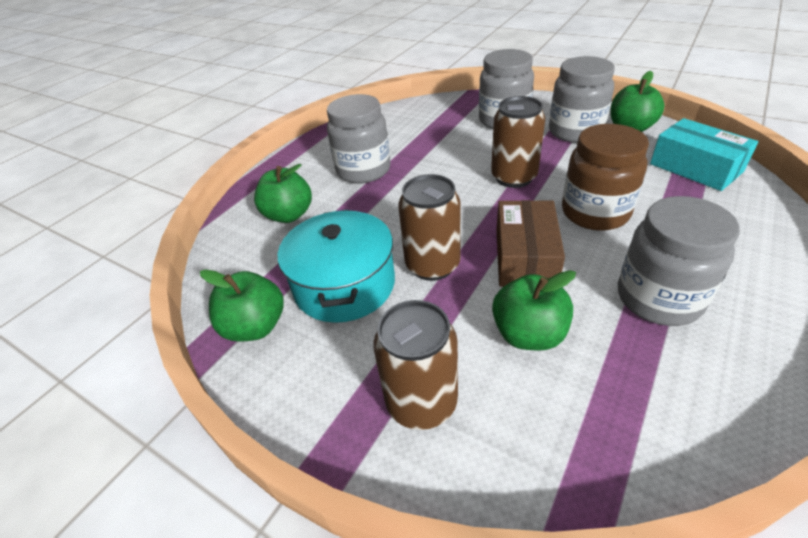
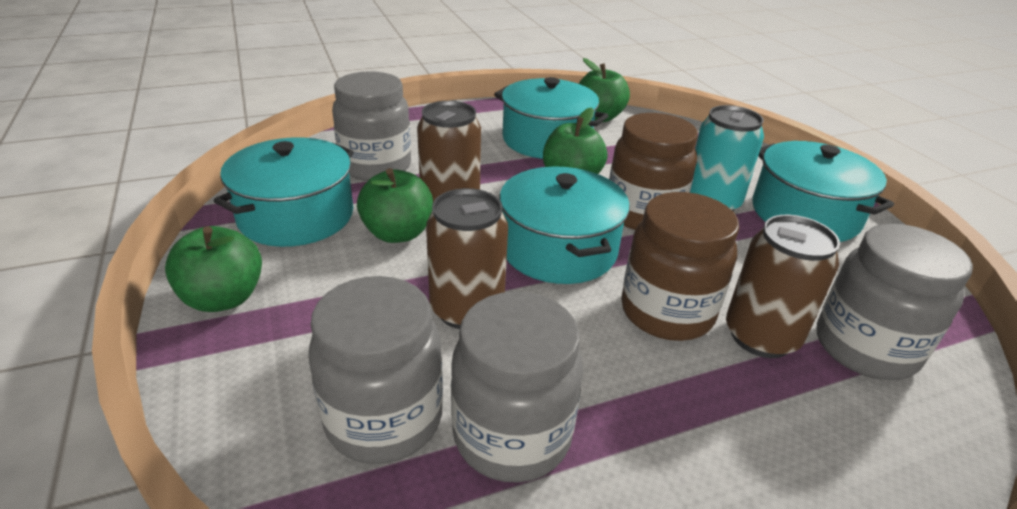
brown box: 1 -> 0
brown jar: 1 -> 2
turquoise box: 1 -> 0
turquoise can: 0 -> 1
turquoise pot: 1 -> 4

